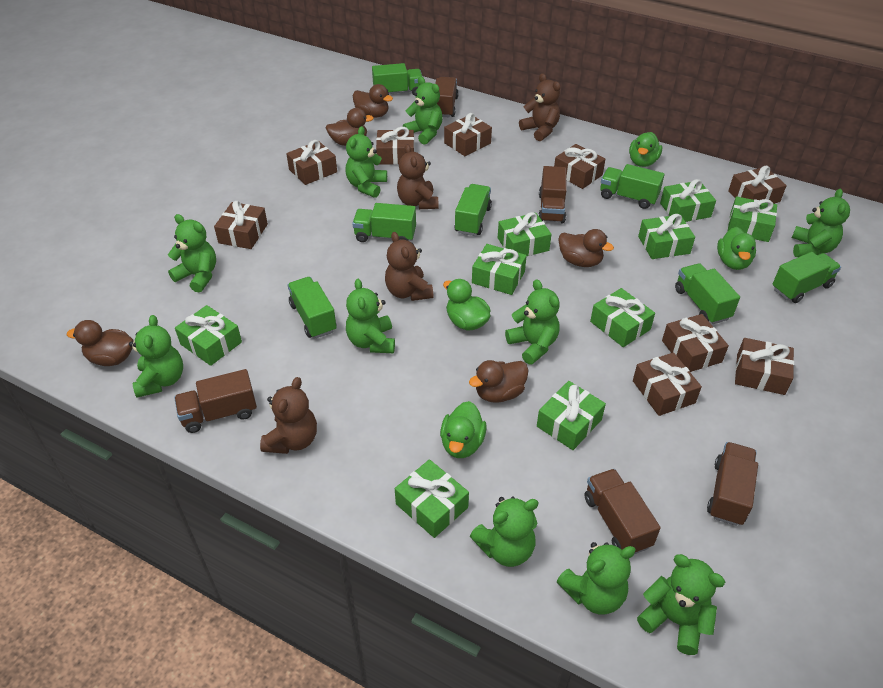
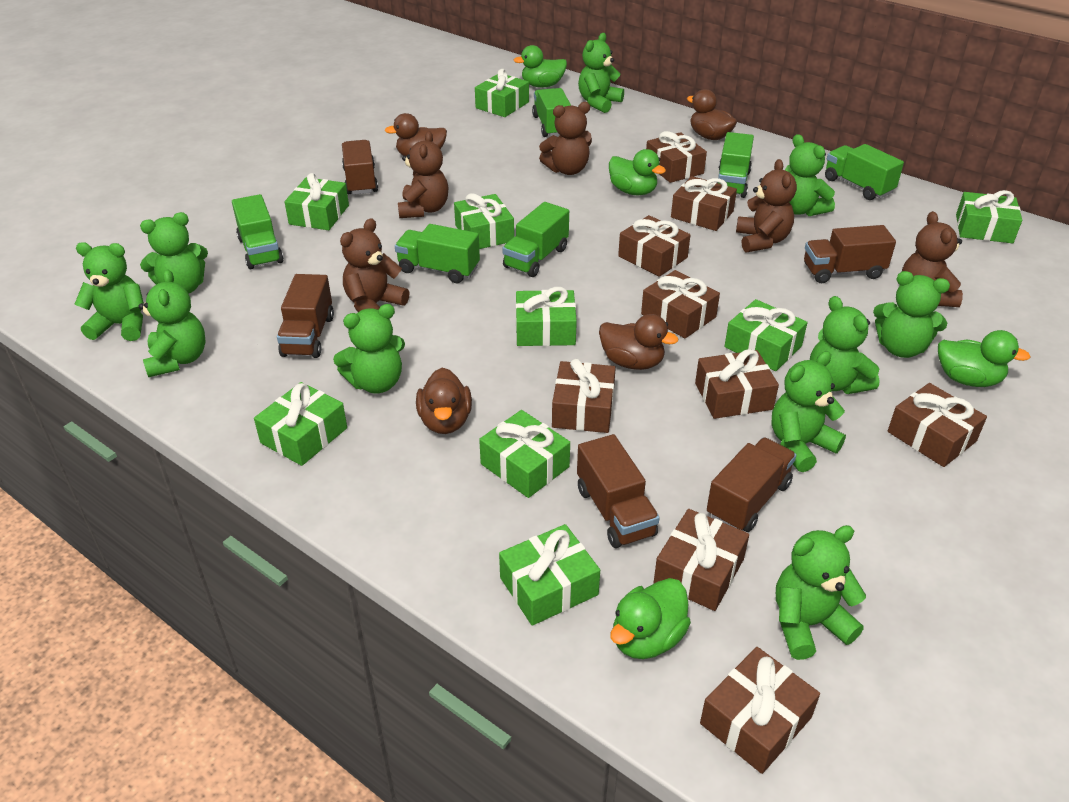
brown duck: 5 -> 4
brown teddy bear: 4 -> 5
green truck: 7 -> 6

